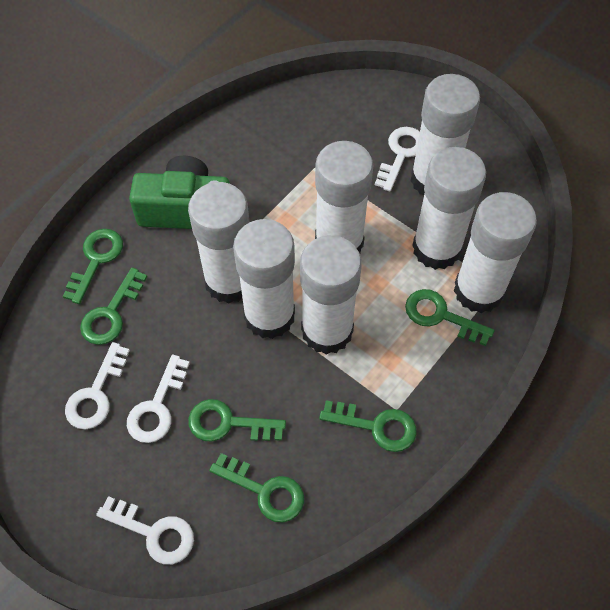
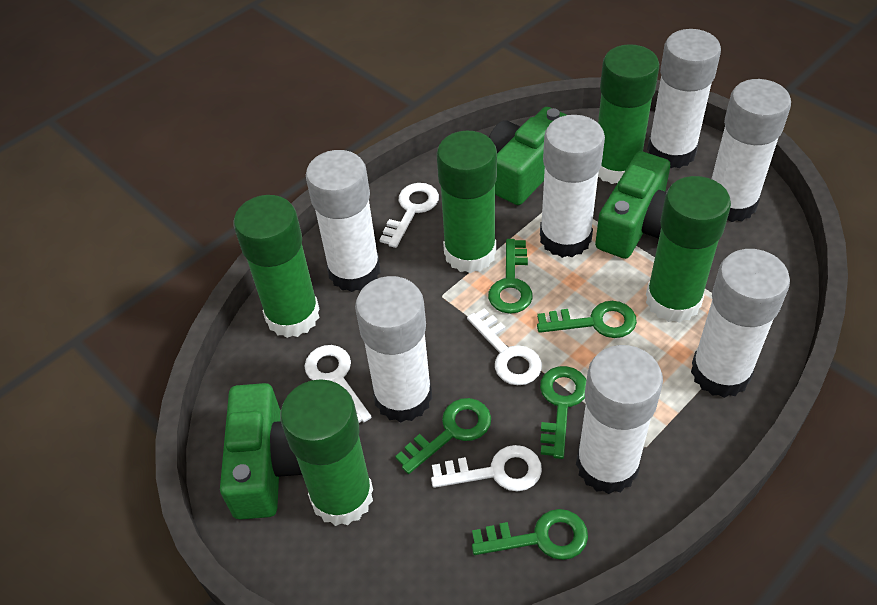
green camera: 1 -> 3
green glue stick: 0 -> 5
green key: 6 -> 5

